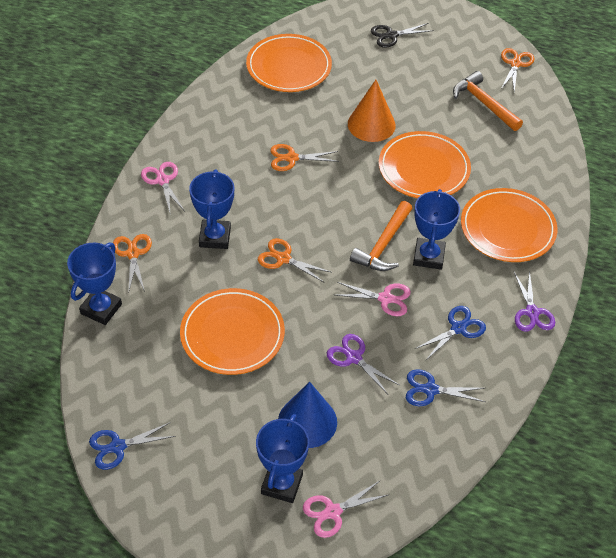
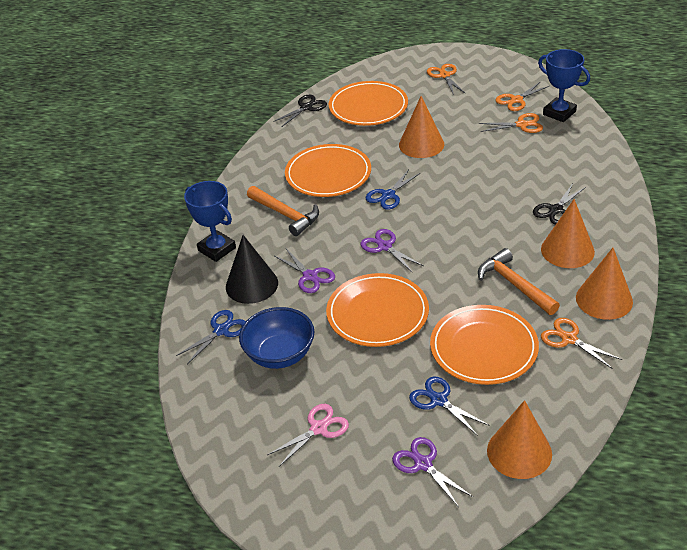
black cone: 0 -> 1
black scissors: 1 -> 2
blue bowl: 0 -> 1
blue cone: 1 -> 0
blue trophy: 4 -> 2
orange cone: 1 -> 4
pink scissors: 3 -> 1
purple scissors: 2 -> 3

